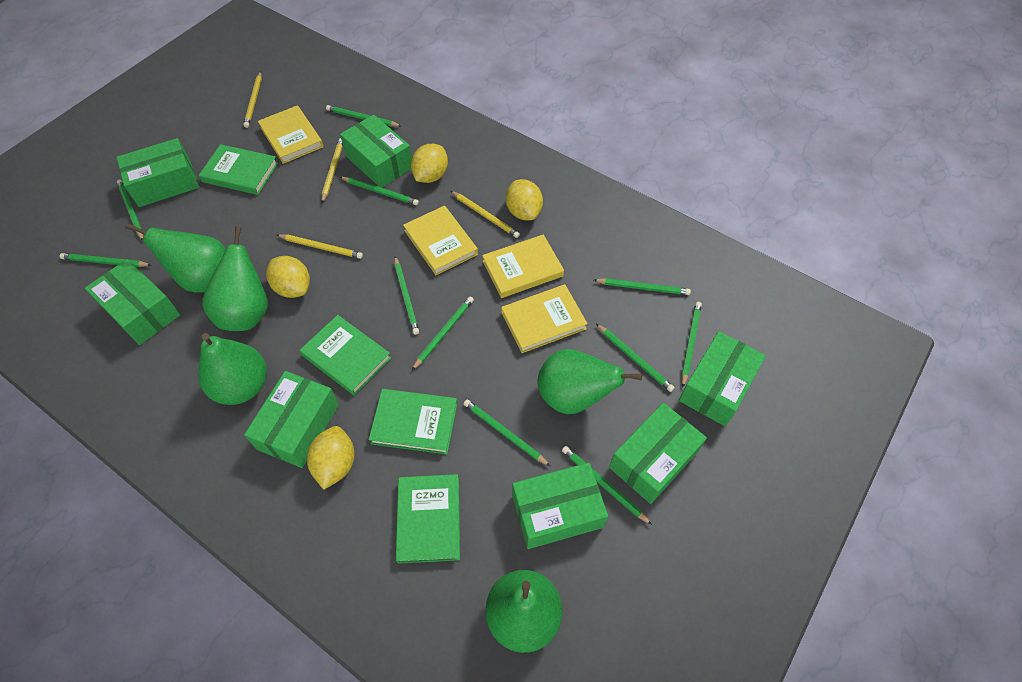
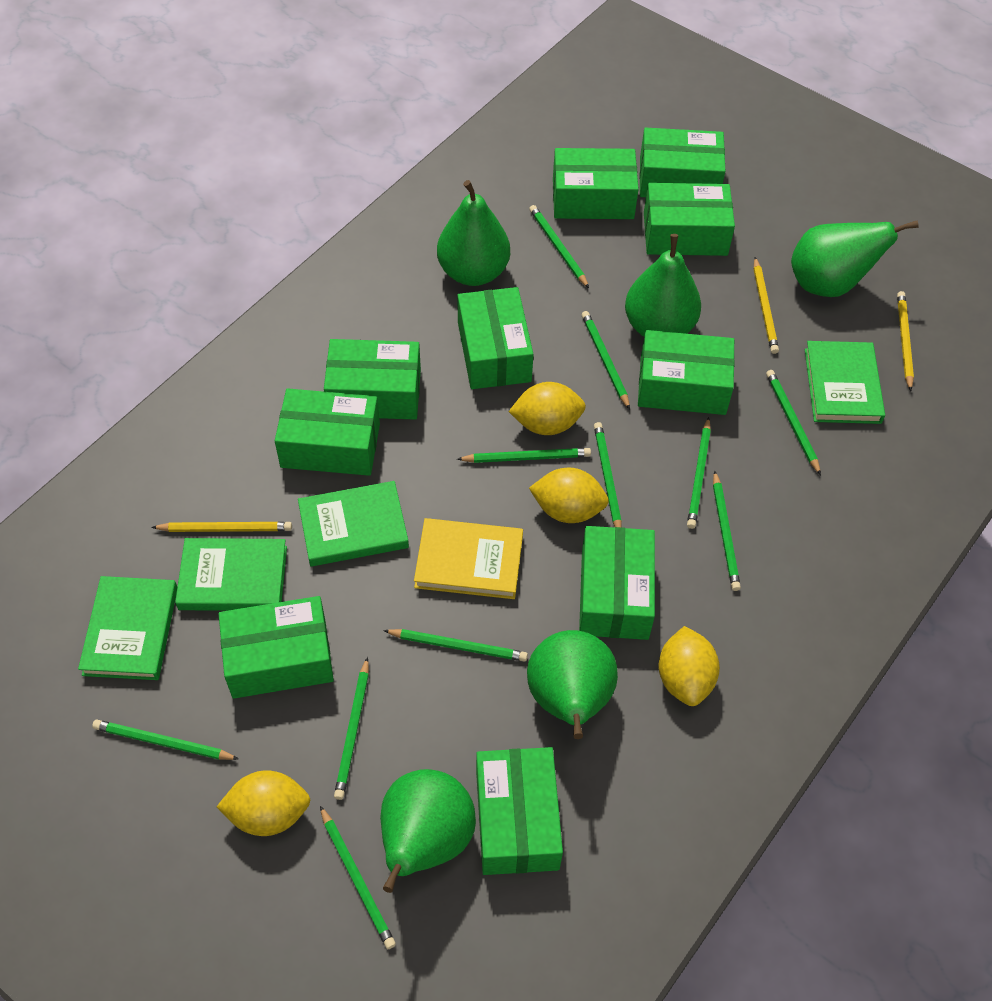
green box: 7 -> 10
yellow book: 4 -> 1
yellow pencil: 4 -> 3

